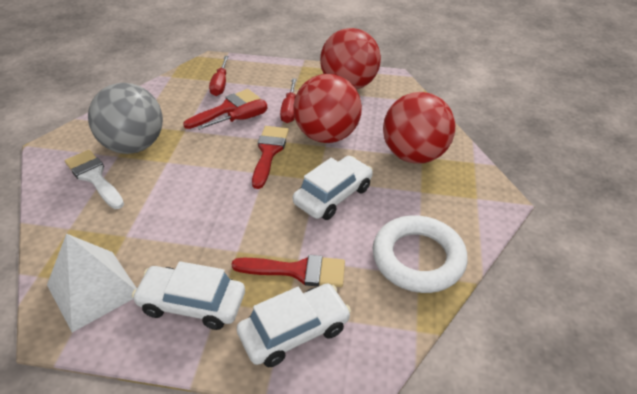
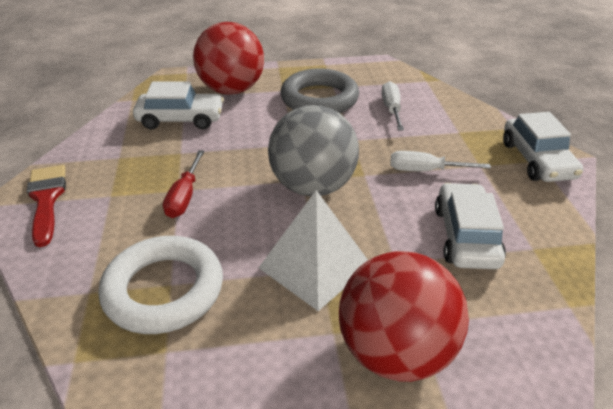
grey ring: 0 -> 1
red ball: 3 -> 2
red brush: 3 -> 1
red screwdriver: 3 -> 1
white brush: 1 -> 0
white screwdriver: 0 -> 2

